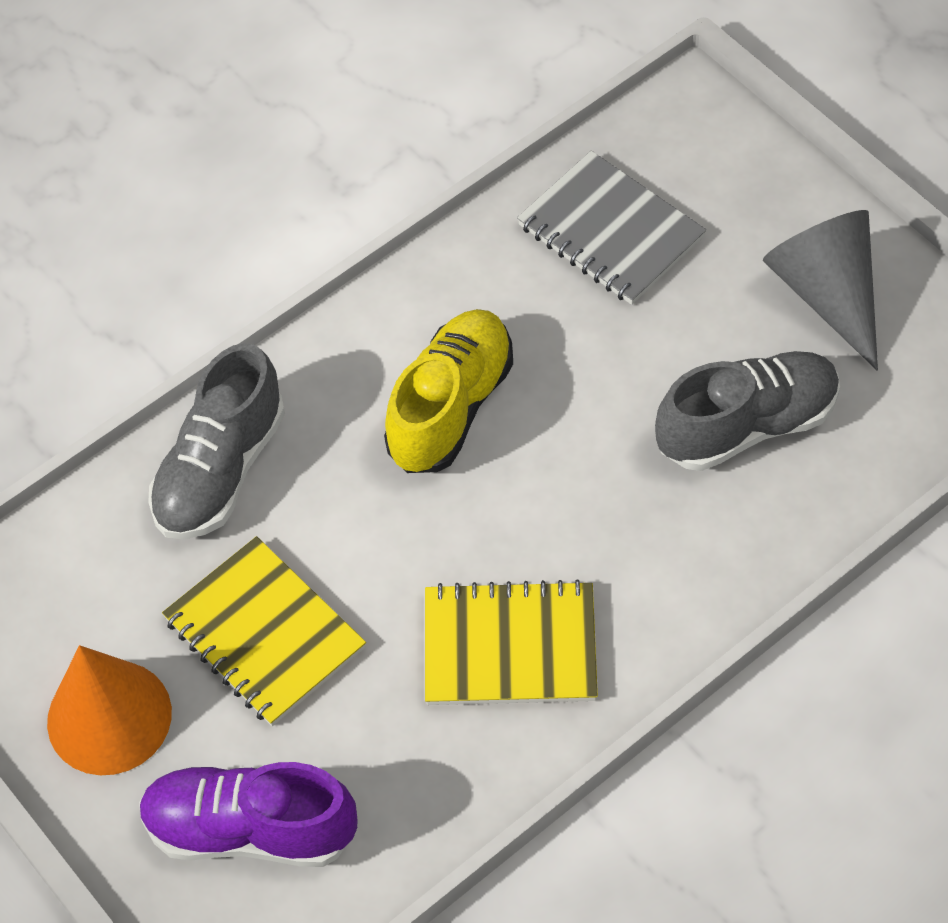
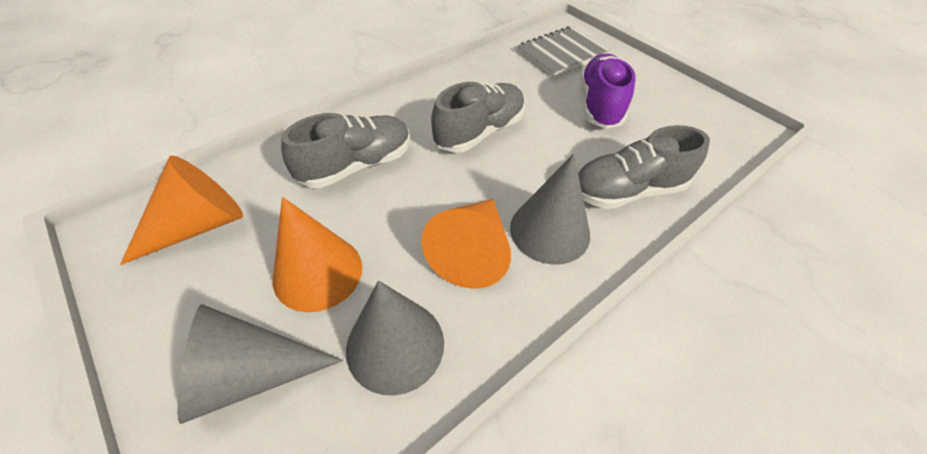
grey cone: 1 -> 3
grey shoe: 2 -> 3
orange cone: 1 -> 3
yellow notebook: 2 -> 0
yellow shoe: 1 -> 0

